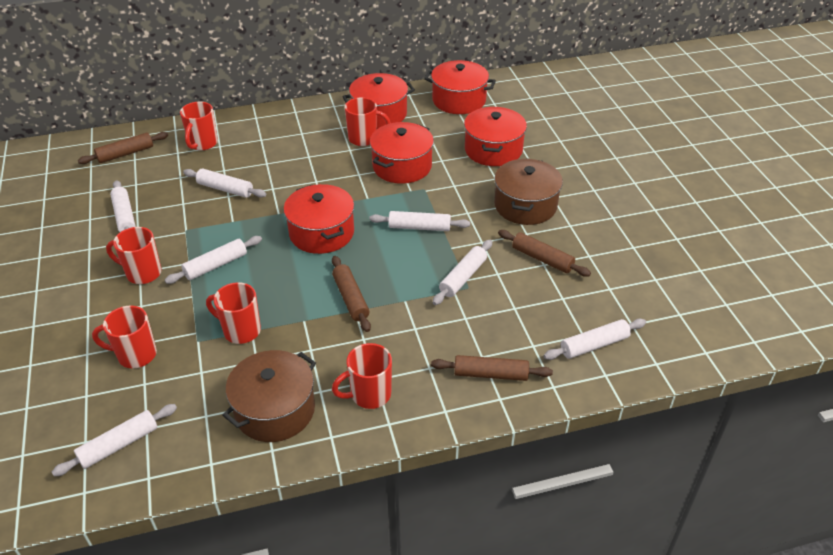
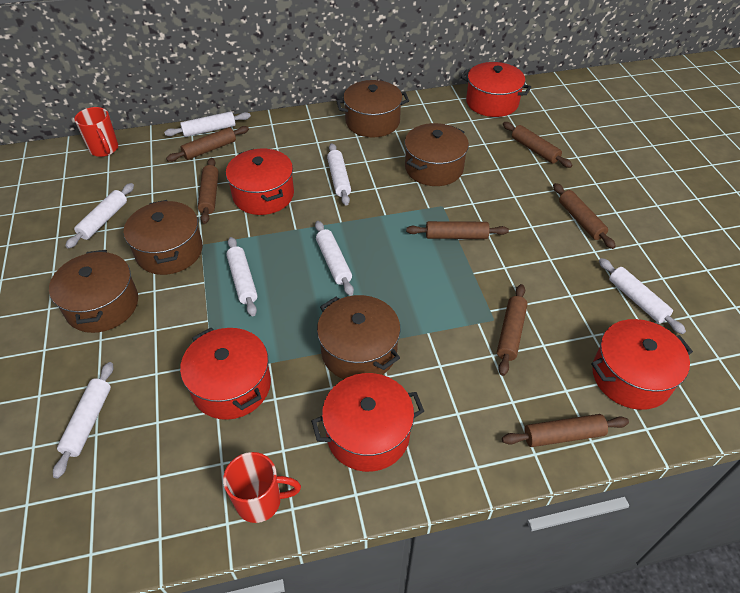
brown pot: 2 -> 5
brown rolling pin: 4 -> 7
red mug: 6 -> 2

